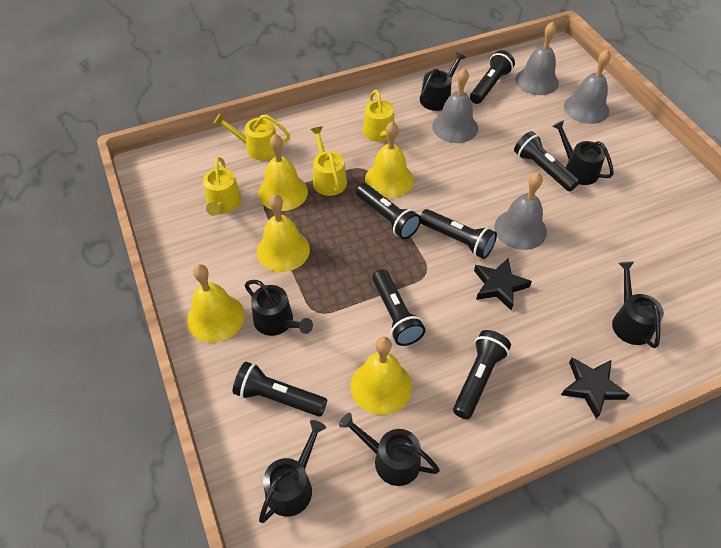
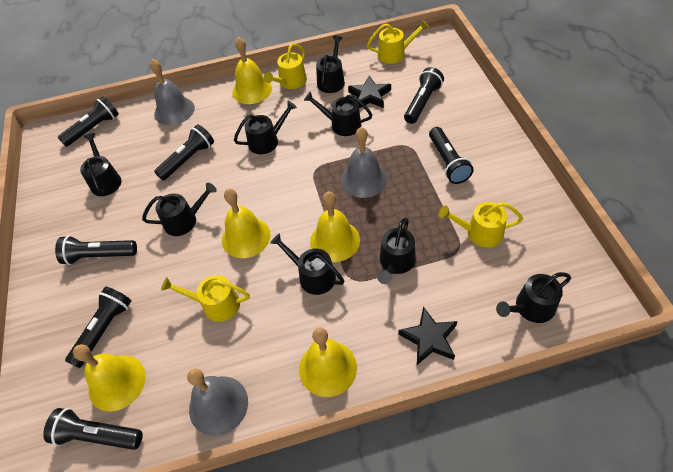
black watering can: 6 -> 8
grey bell: 4 -> 3

